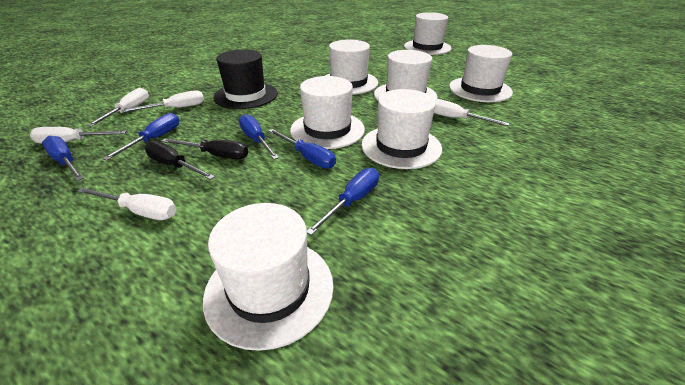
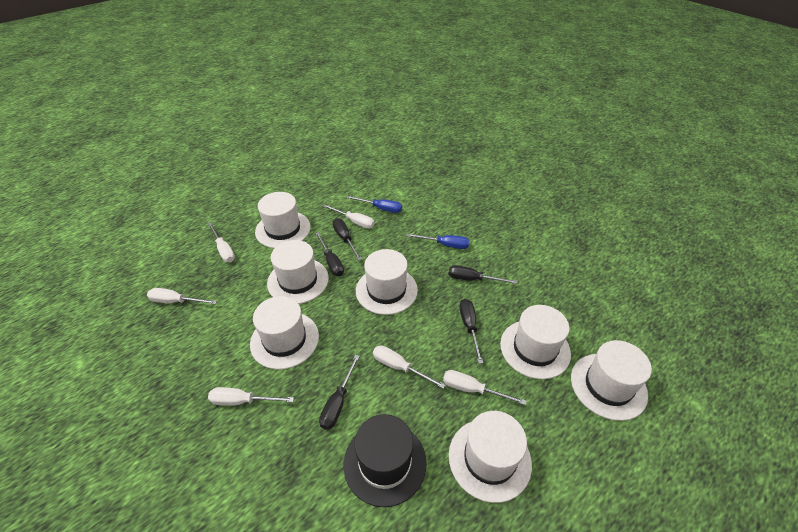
black screwdriver: 2 -> 5
blue screwdriver: 5 -> 2
white screwdriver: 5 -> 6

